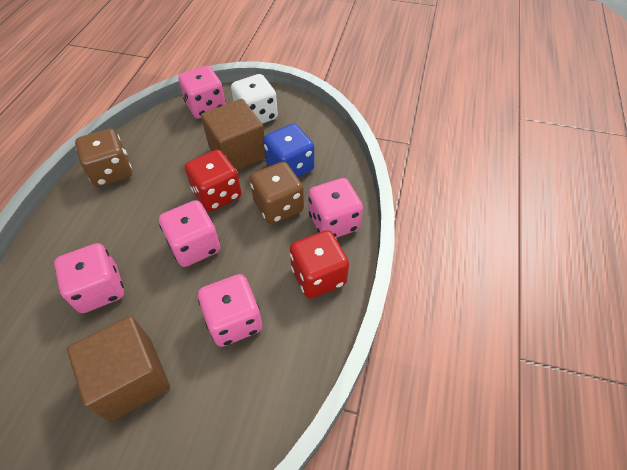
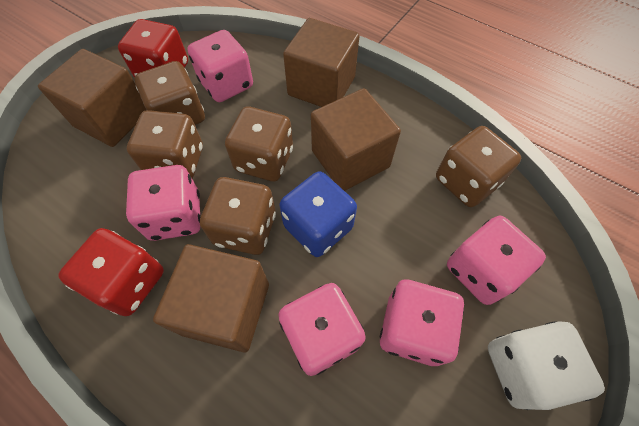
brown cube: 2 -> 4
brown dice: 2 -> 5

